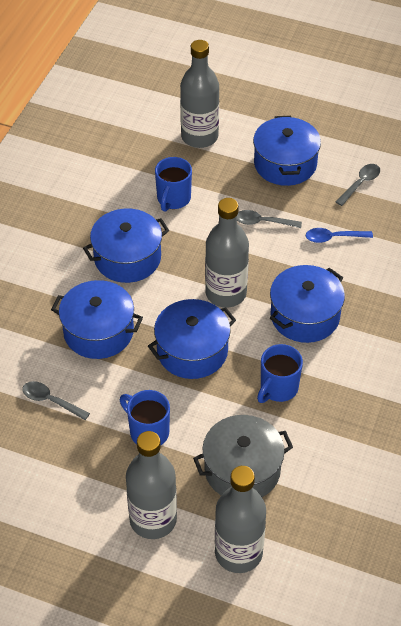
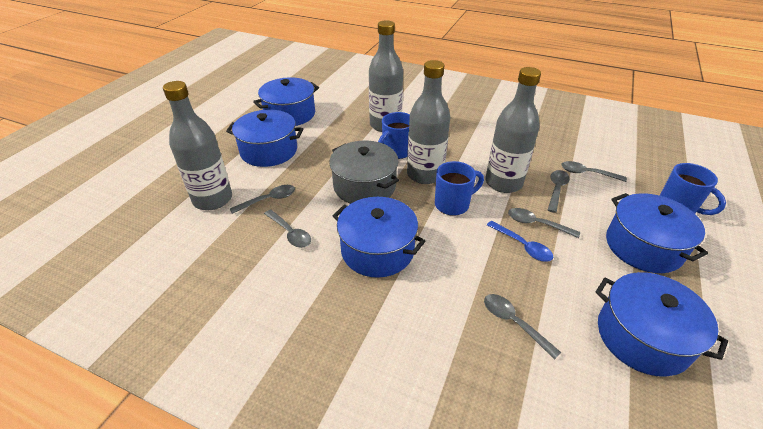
grey spoon: 3 -> 6

